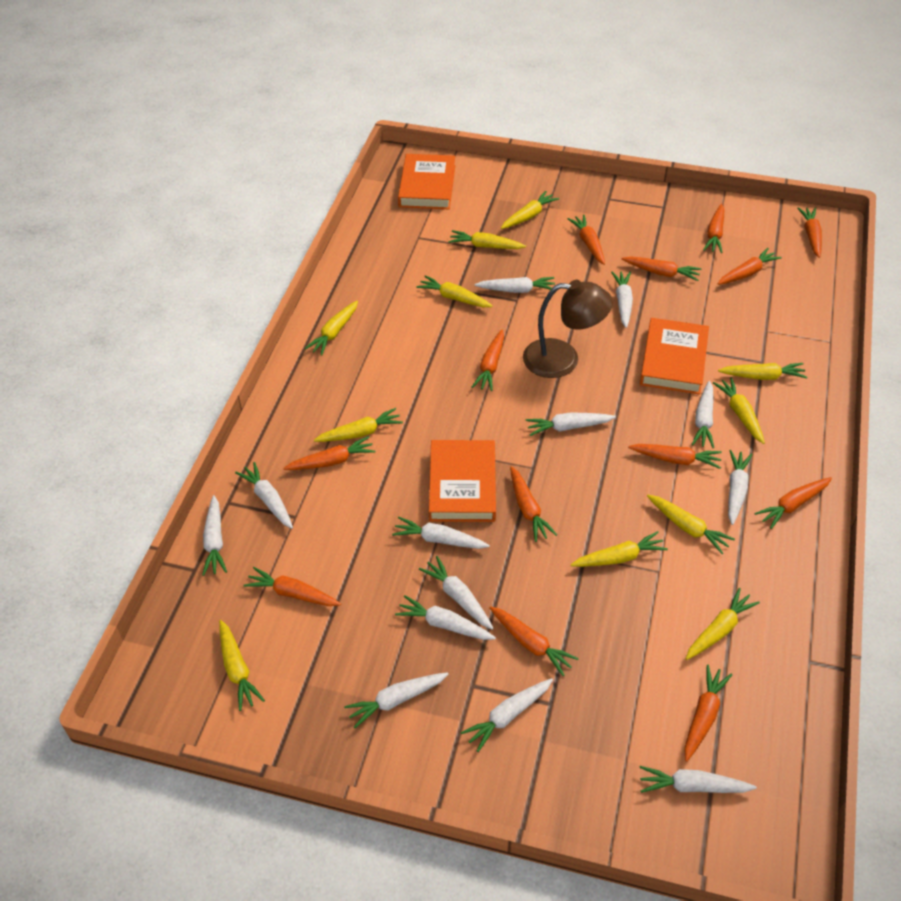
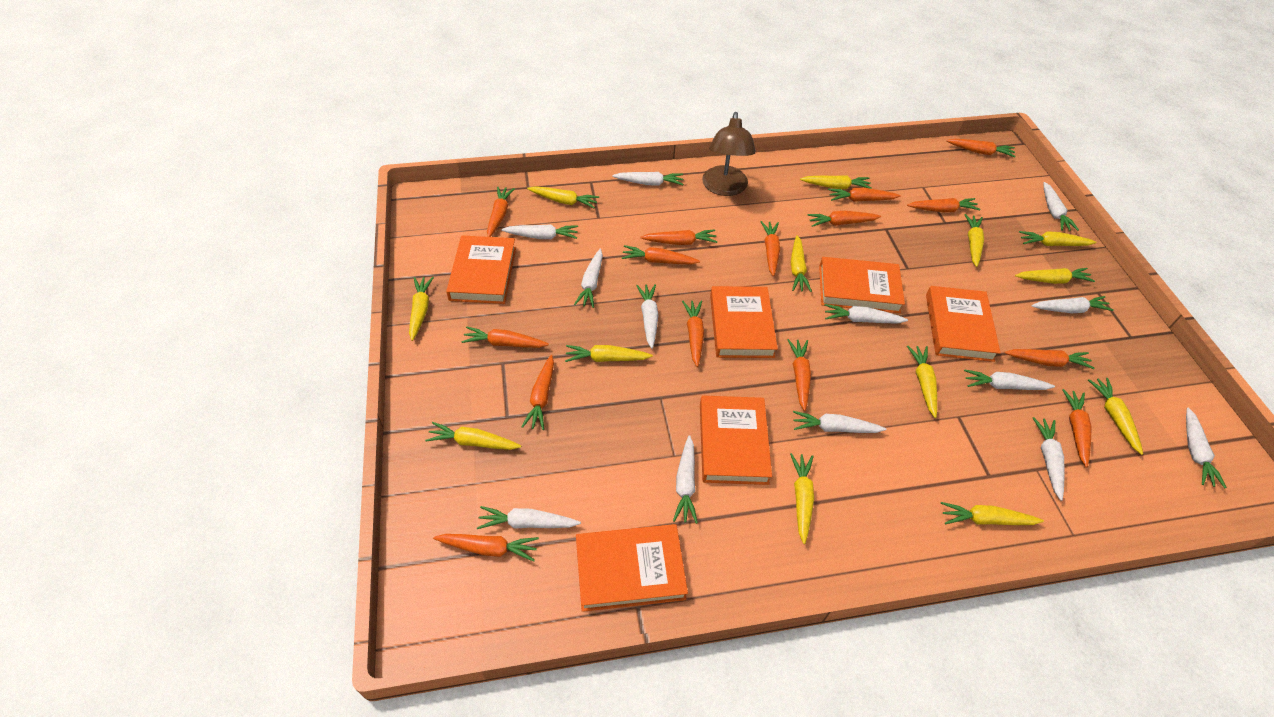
orange book: 3 -> 6
orange carrot: 13 -> 15
yellow carrot: 11 -> 13

